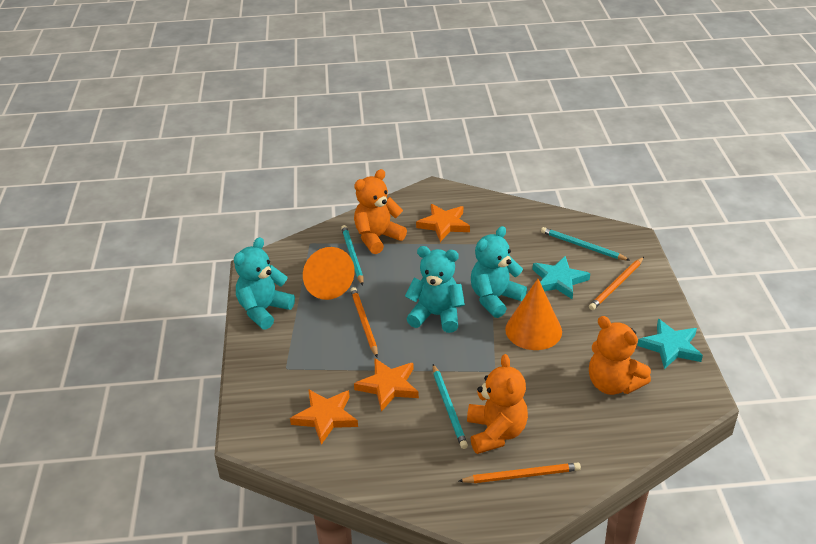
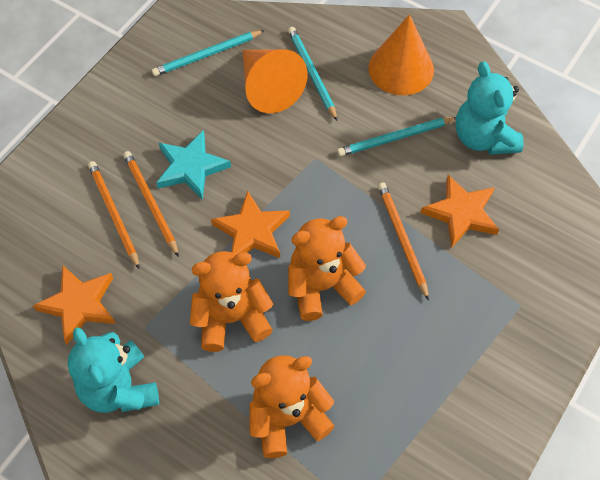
turquoise star: 2 -> 1
turquoise teddy bear: 3 -> 2

